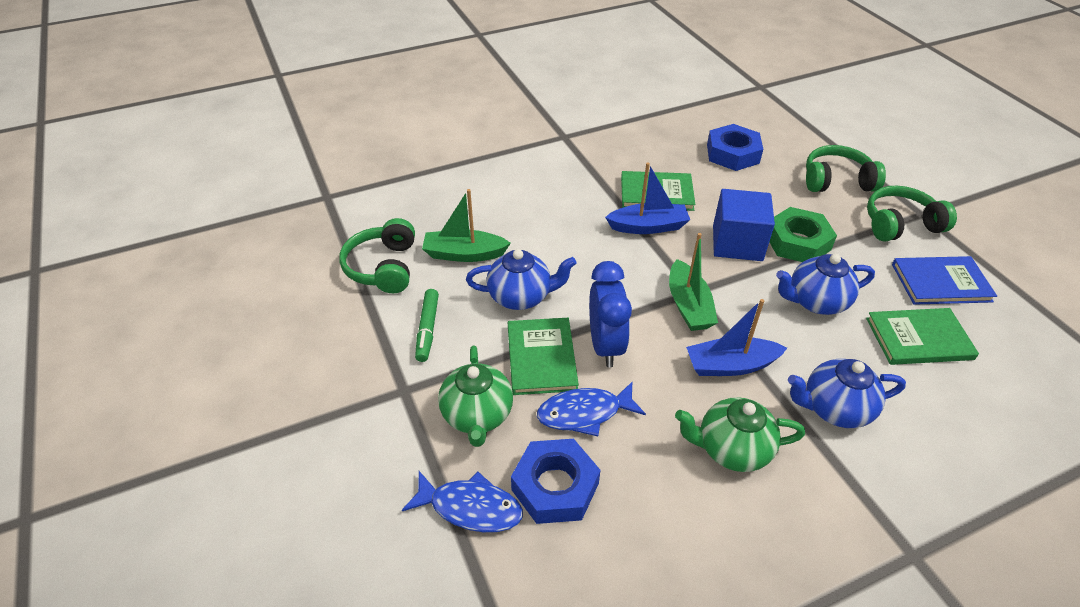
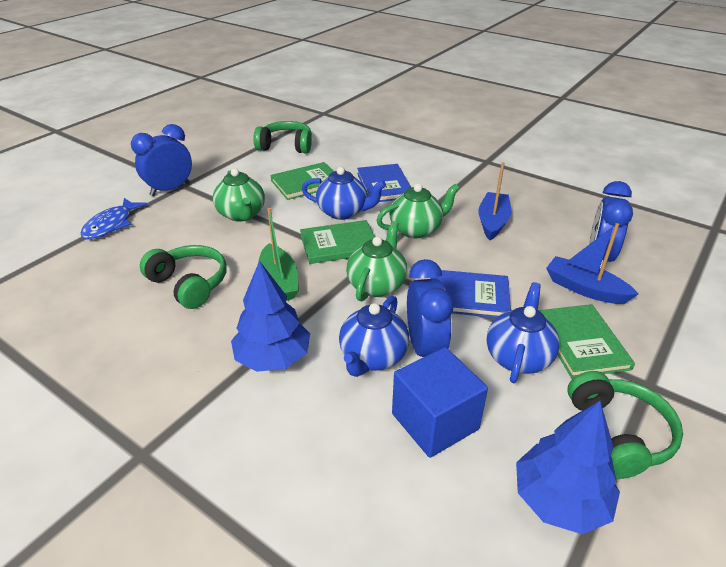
blue book: 1 -> 2
blue clock: 1 -> 3
blue fish: 2 -> 1
blue nut: 2 -> 0
blue tree: 0 -> 2
green boat: 2 -> 1
green marker: 1 -> 0
green nut: 1 -> 0
green teapot: 2 -> 3

